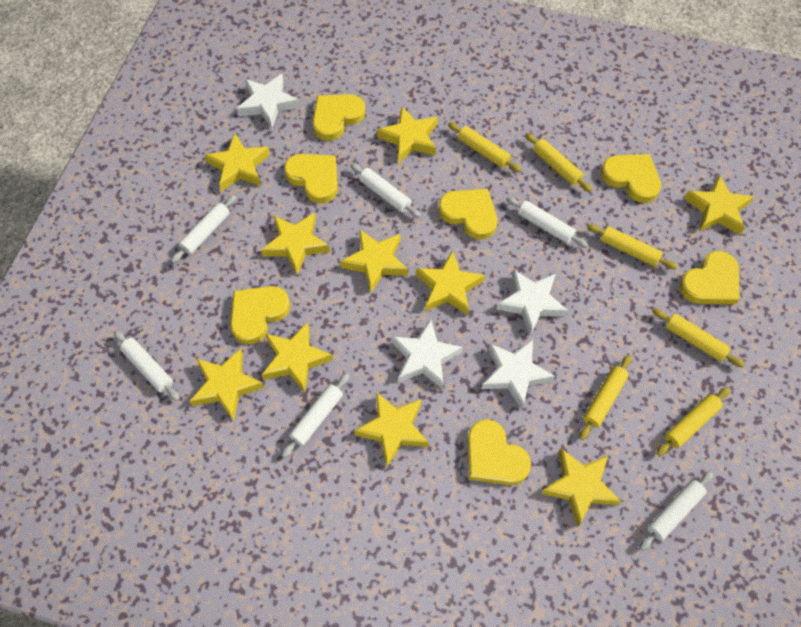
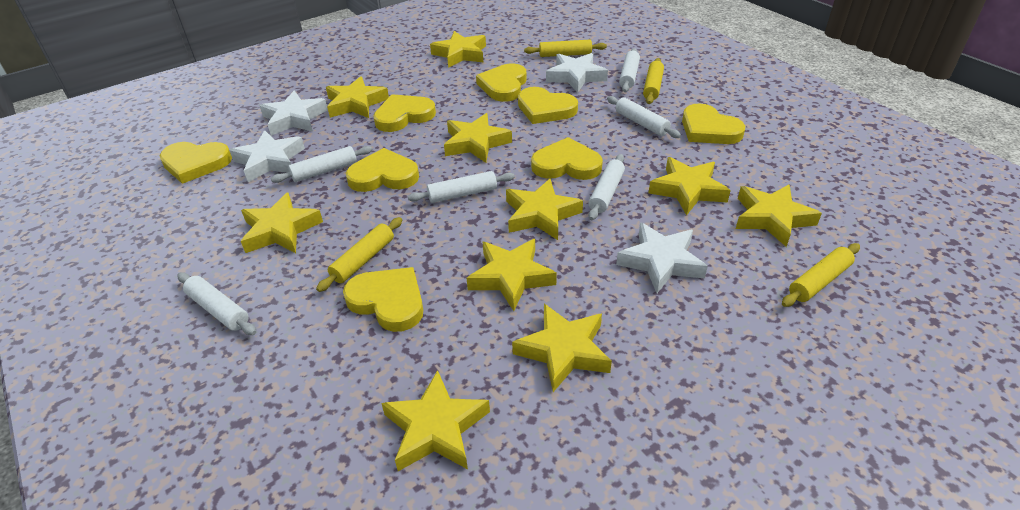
yellow heart: 7 -> 8
yellow rolling pin: 6 -> 4

